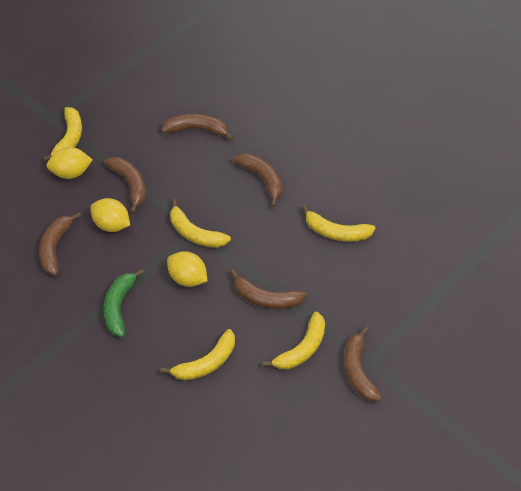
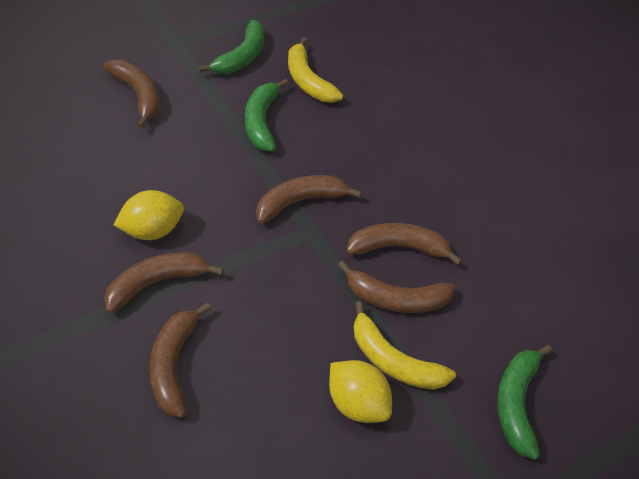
green banana: 1 -> 3
yellow banana: 5 -> 2
yellow lemon: 3 -> 2

